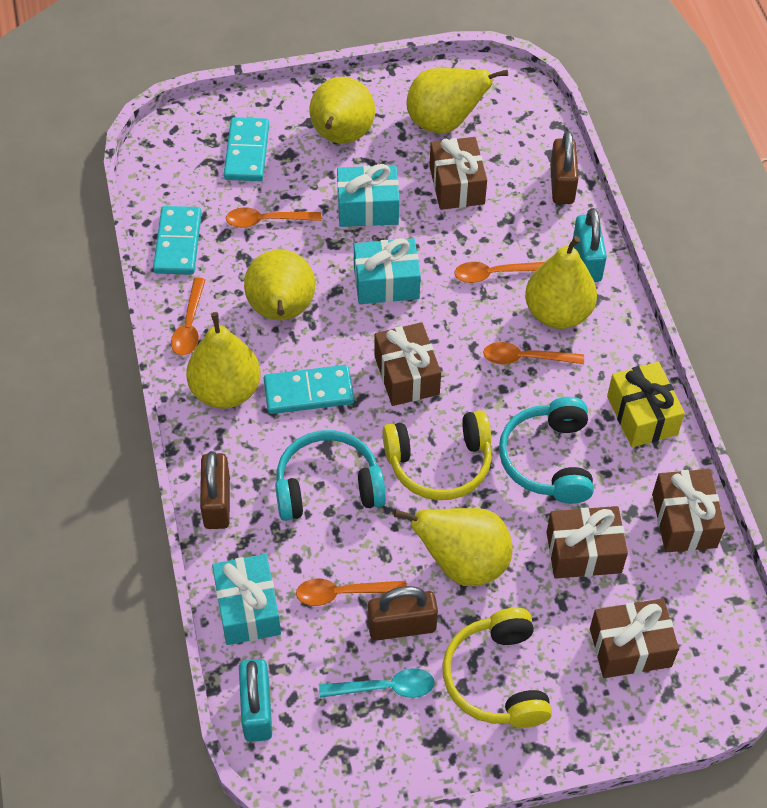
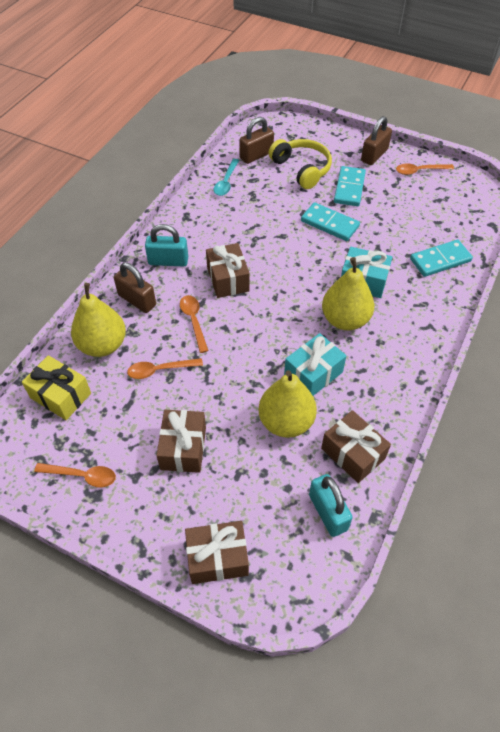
brown gift: 5 -> 4
orange spoon: 5 -> 4
turquoise gift: 3 -> 2
turquoise headphones: 2 -> 0
yellow headphones: 2 -> 1
yellow pear: 6 -> 3

